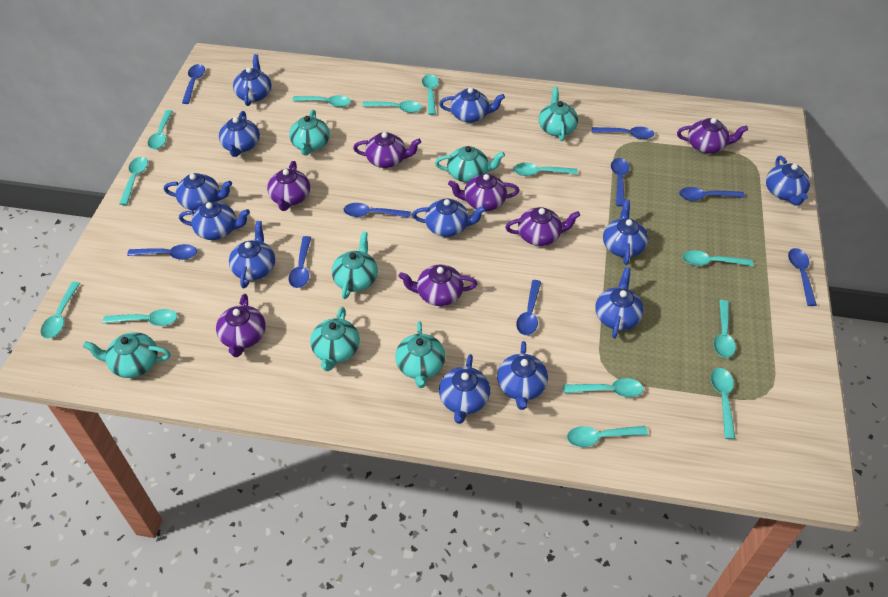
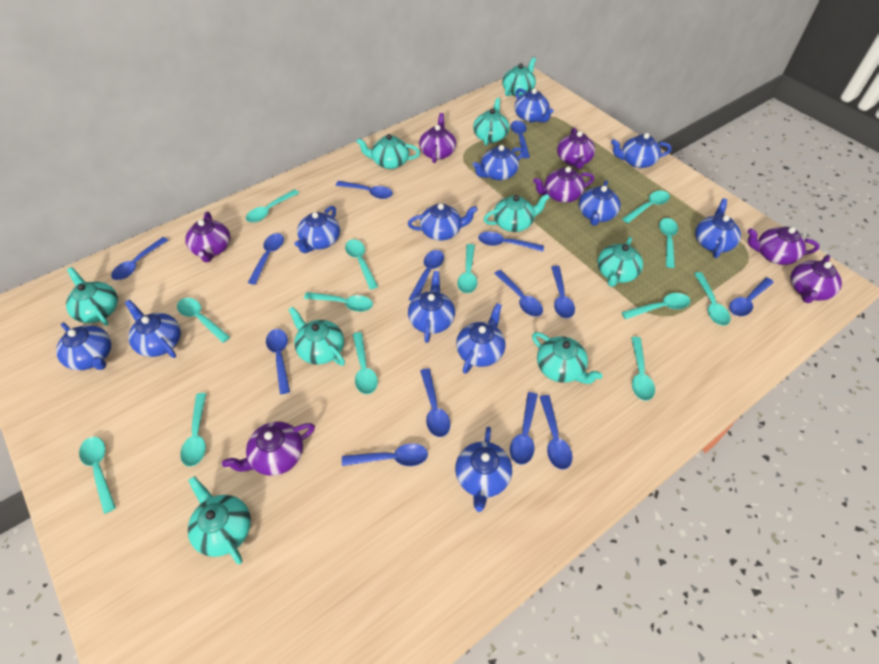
blue spoon: 9 -> 14
turquoise teapot: 7 -> 9

